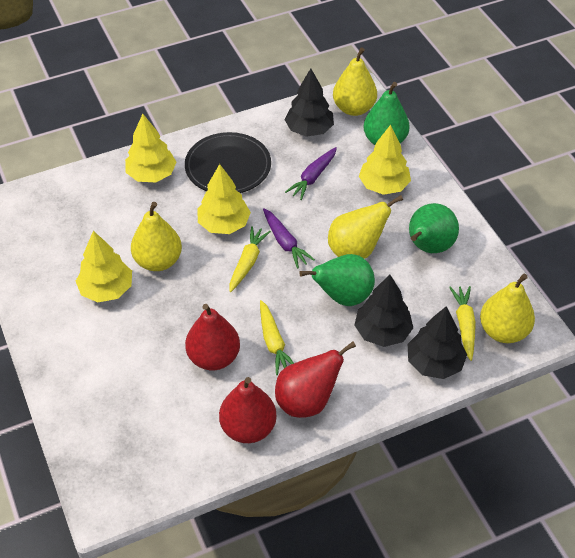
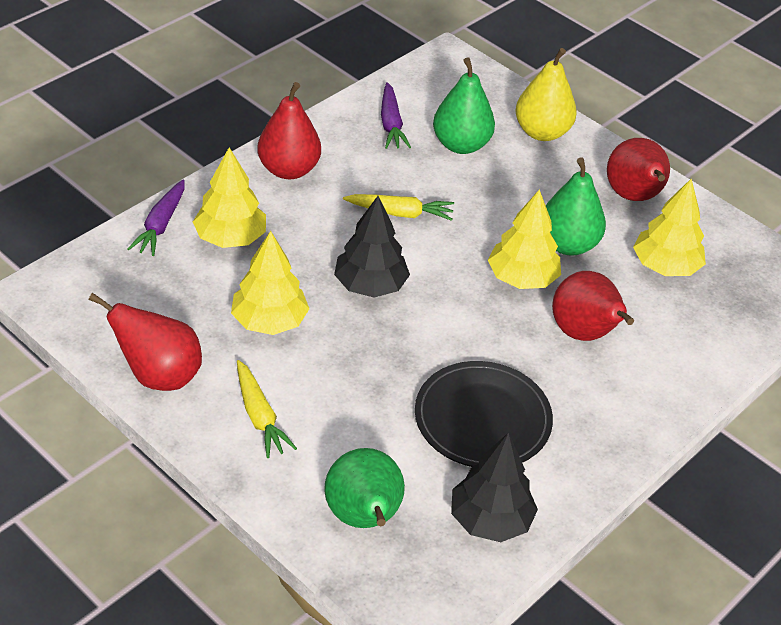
black tree: 3 -> 2
red pear: 3 -> 4
yellow carrot: 3 -> 2
yellow pear: 4 -> 1

